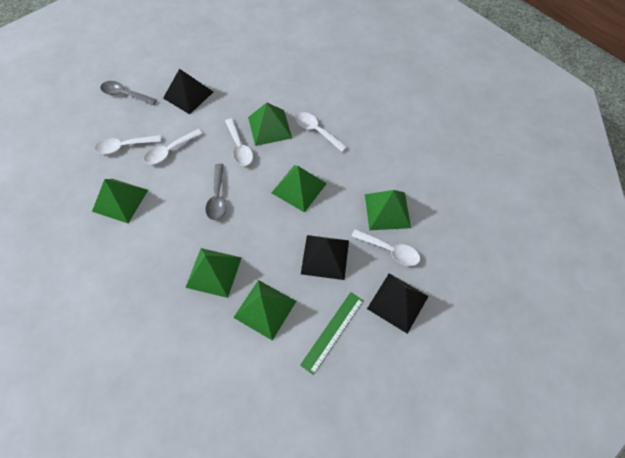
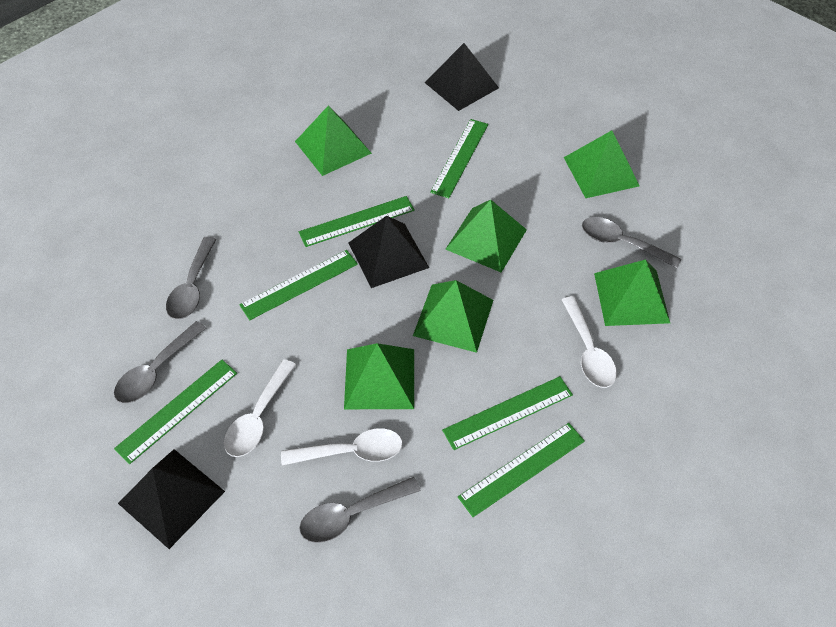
green ruler: 1 -> 6
grey spoon: 2 -> 4
white spoon: 5 -> 3

